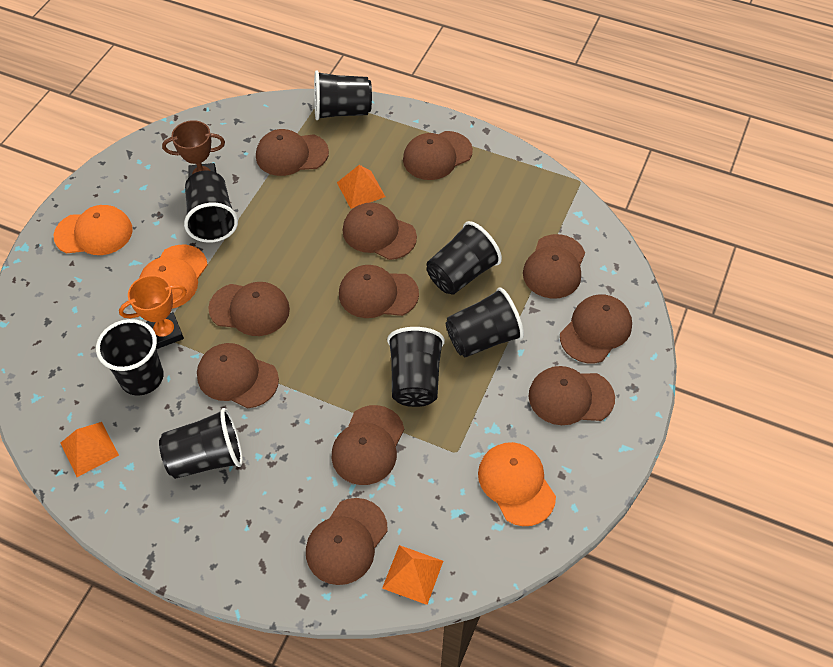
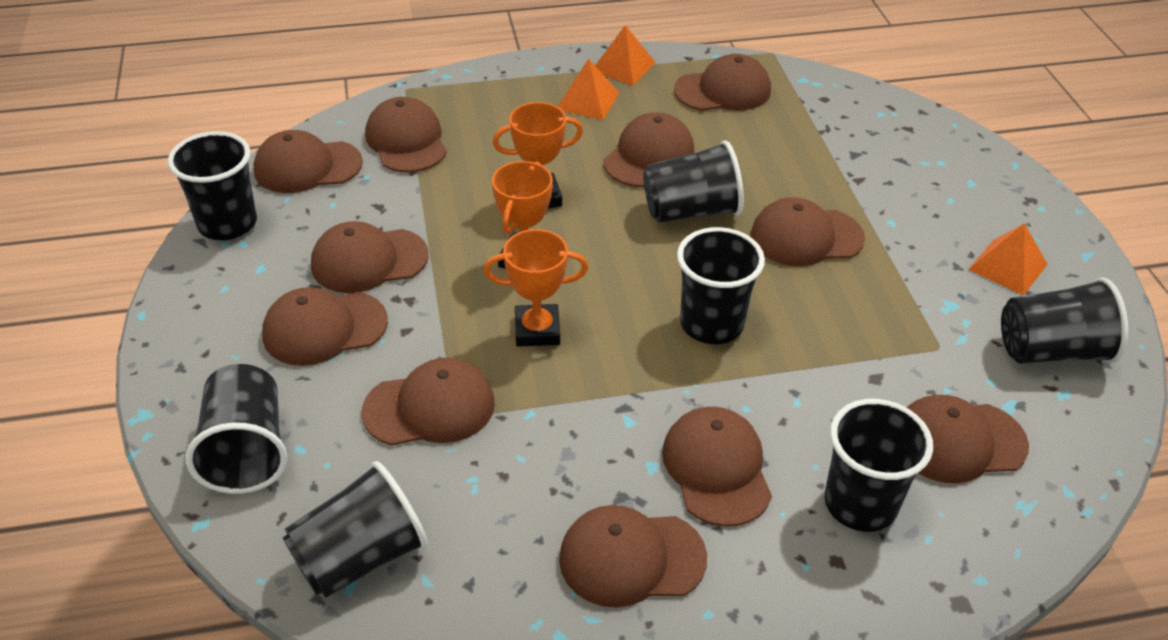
brown trophy: 1 -> 0
orange cap: 3 -> 0
orange trophy: 1 -> 3

